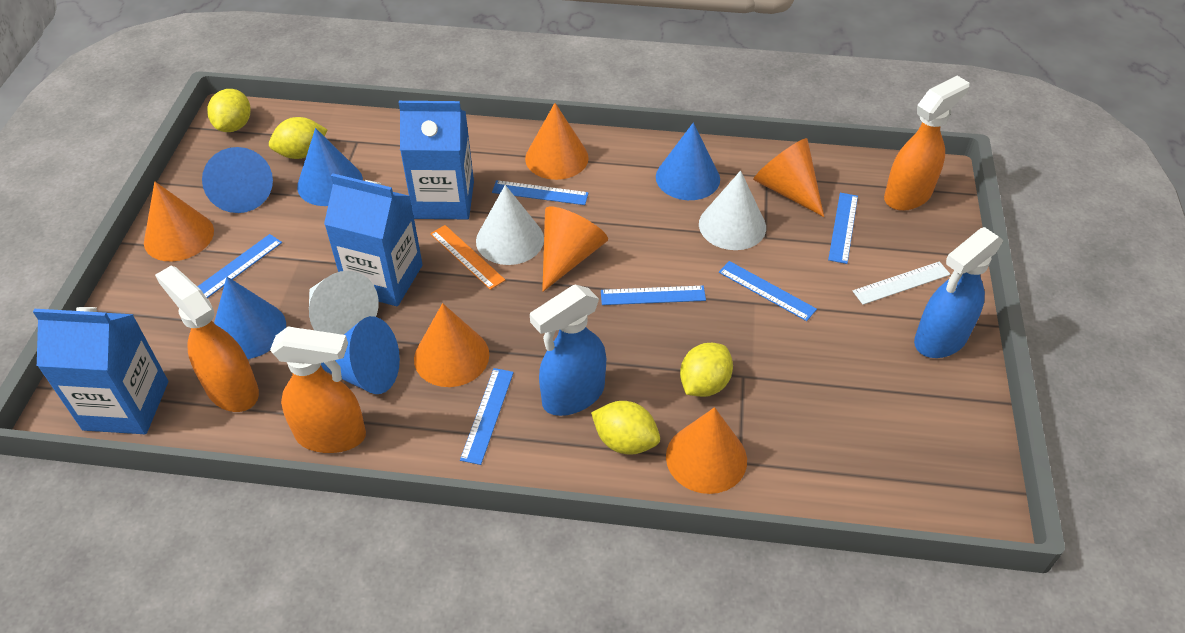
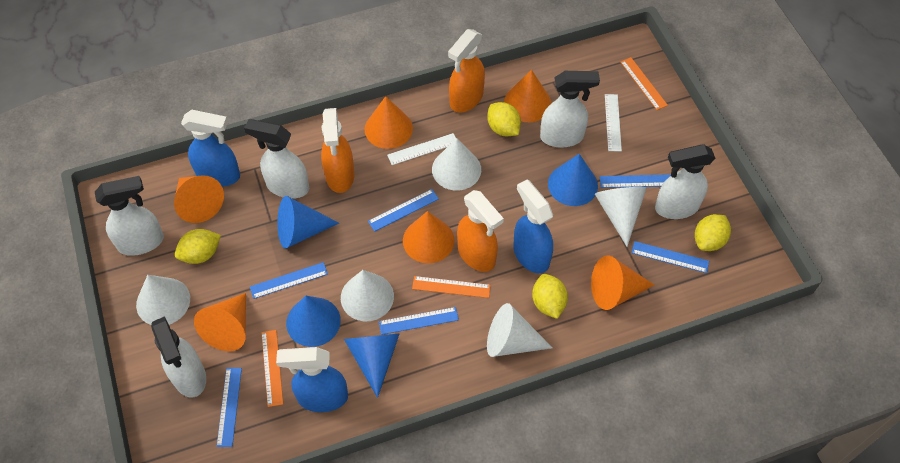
blue carton: 3 -> 0
blue cone: 5 -> 4
blue spray bottle: 2 -> 3
orange ruler: 1 -> 3
white cone: 3 -> 5
white ruler: 1 -> 2
white spray bottle: 0 -> 5

